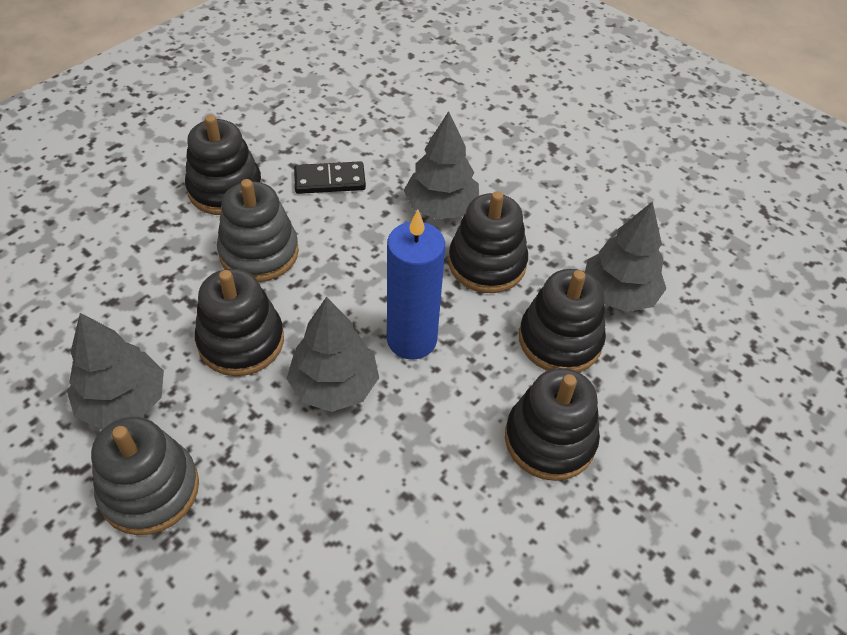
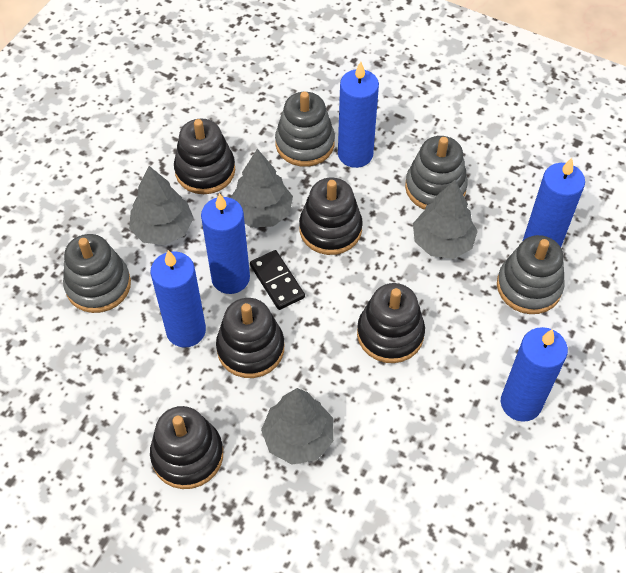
blue candle: 1 -> 5
grey stacking toy: 2 -> 4

